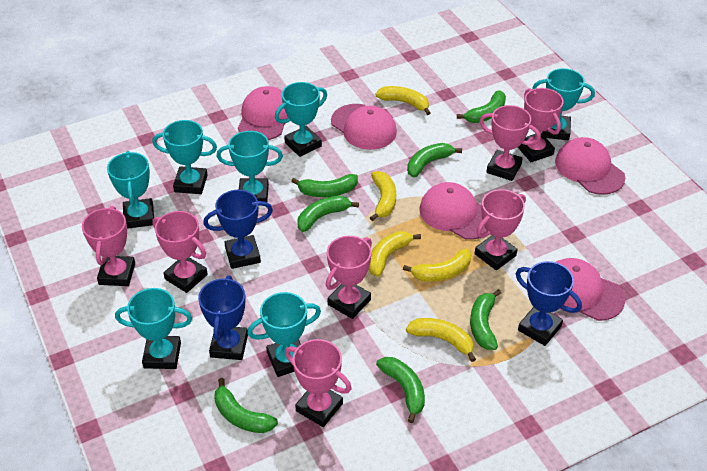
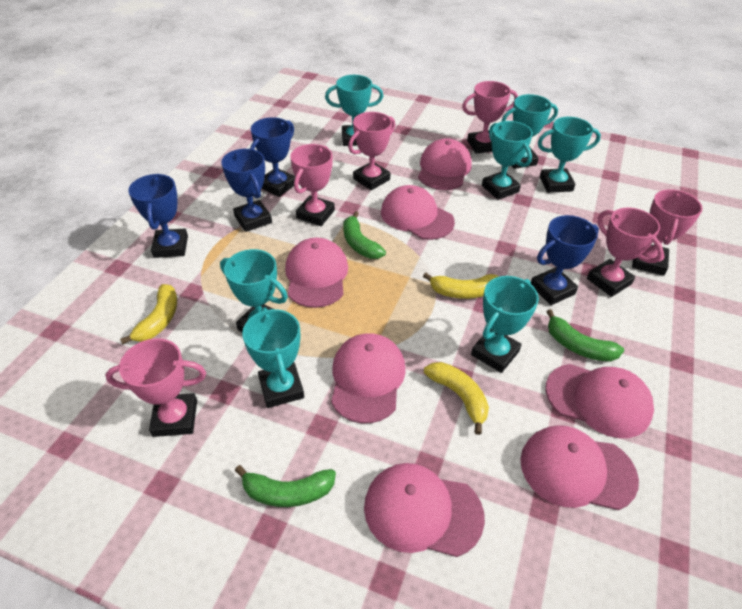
blue trophy: 3 -> 4
green banana: 7 -> 3
pink cap: 5 -> 7
pink trophy: 7 -> 6
yellow banana: 5 -> 3

